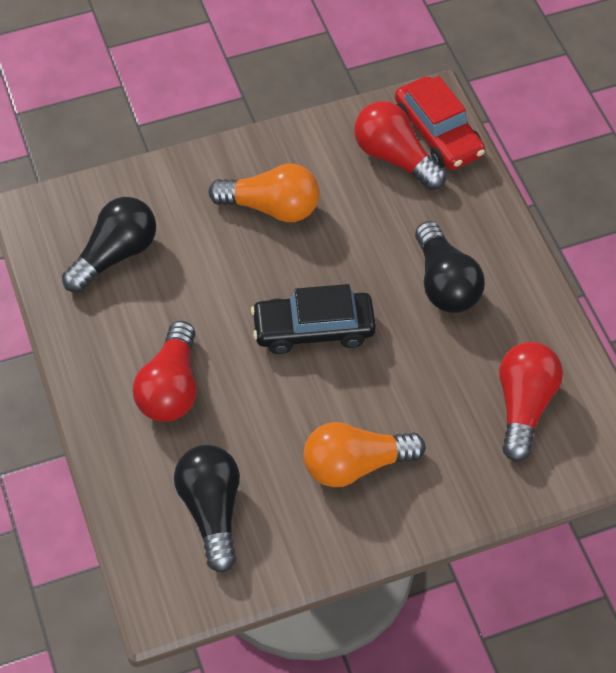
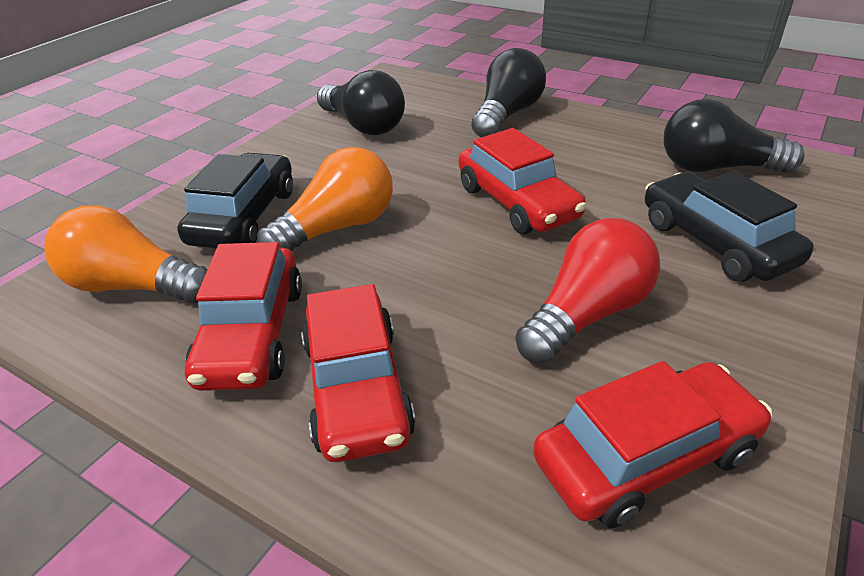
black car: 1 -> 2
red car: 1 -> 4
red light bulb: 3 -> 1

